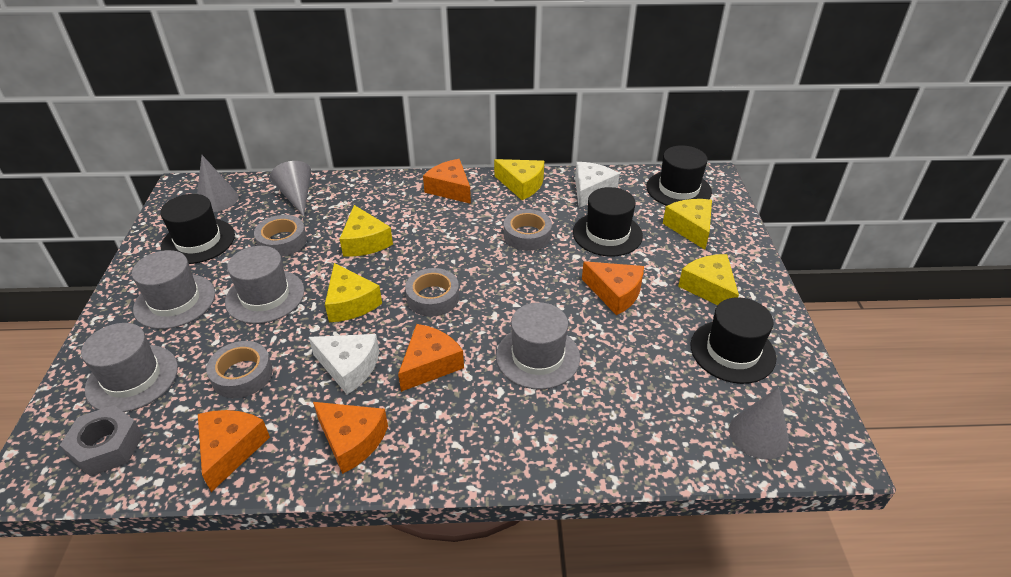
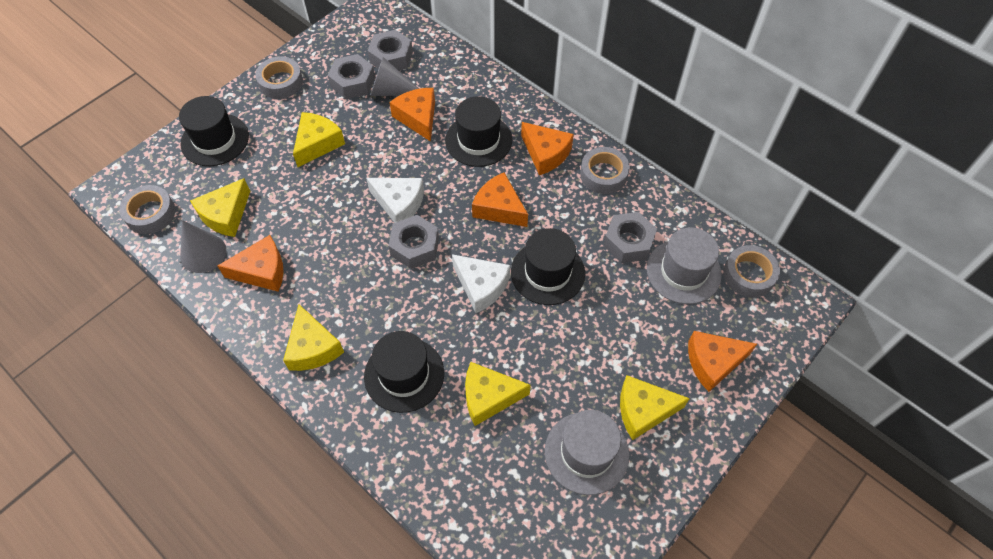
grey cone: 3 -> 2
grey hat: 4 -> 2
grey nut: 1 -> 4

